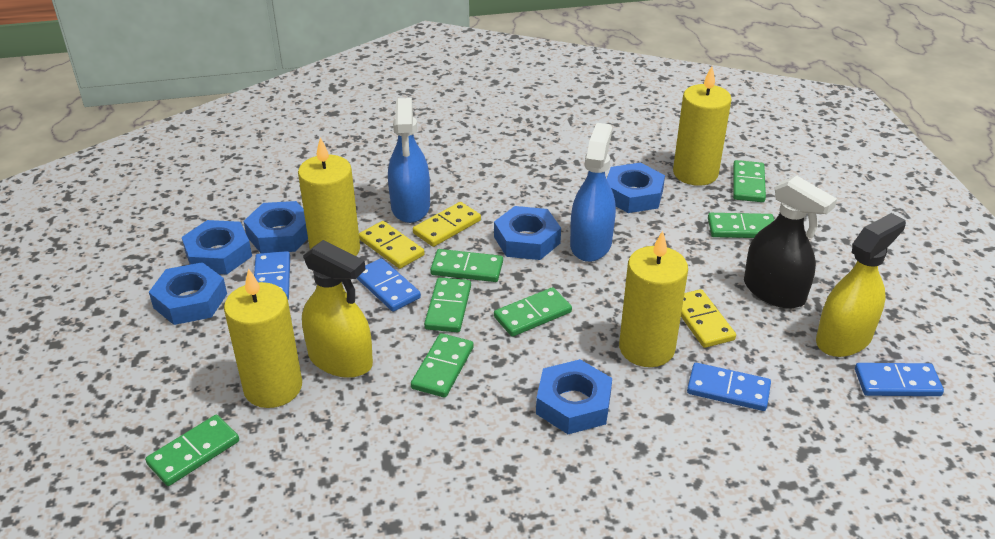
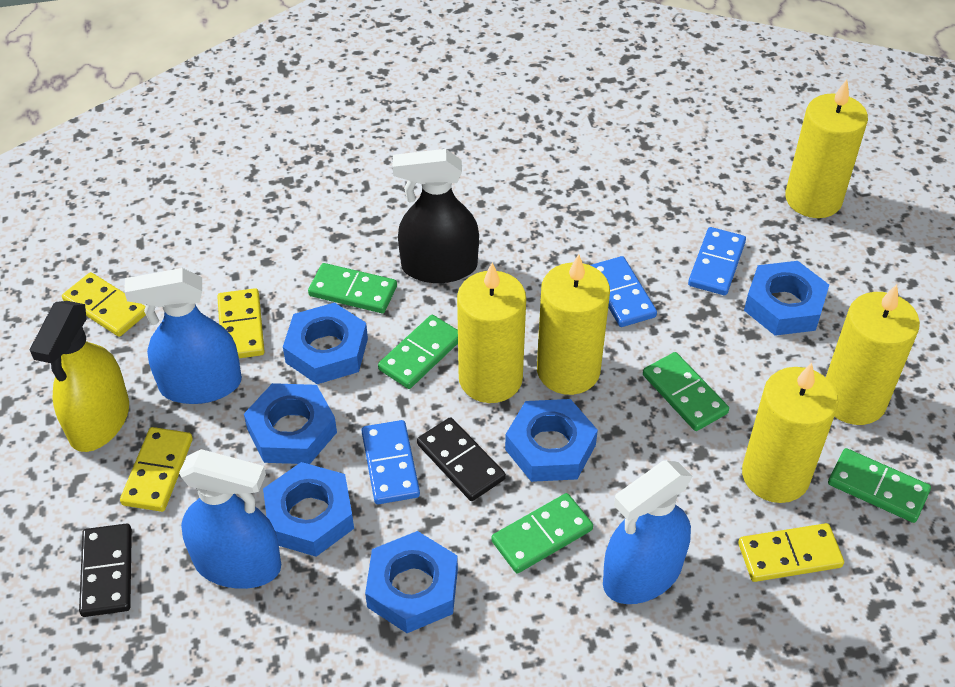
black domino: 0 -> 2
blue domino: 4 -> 3
blue spray bottle: 2 -> 3
green domino: 7 -> 5
yellow candle: 4 -> 5
yellow domino: 3 -> 4
yellow spray bottle: 2 -> 1

